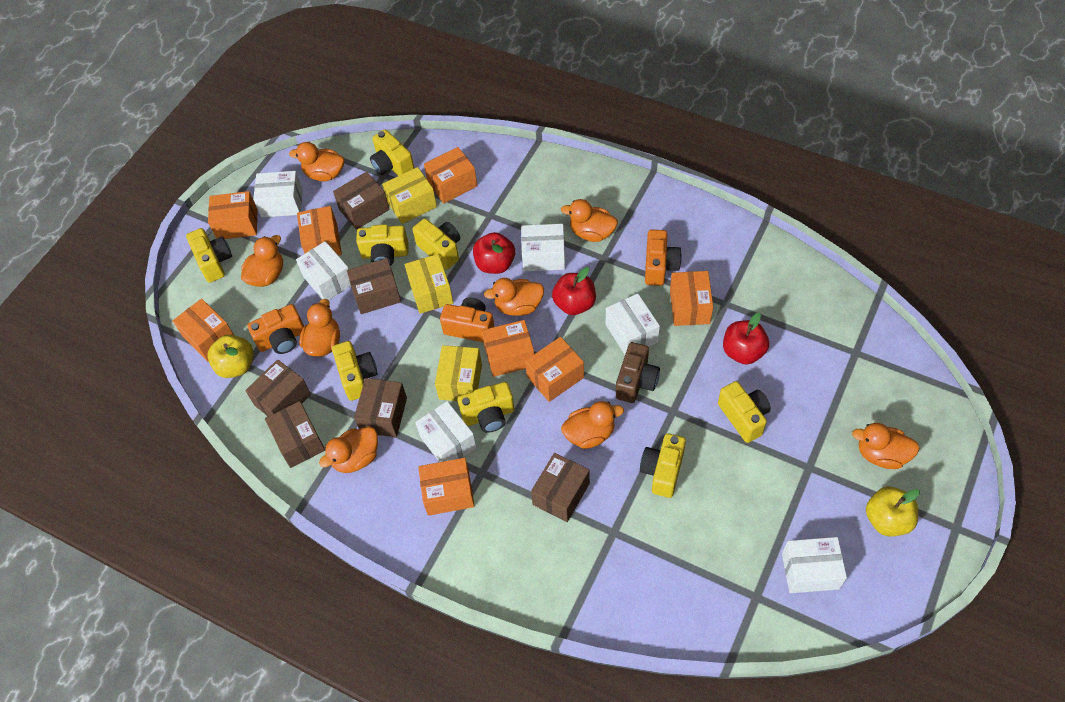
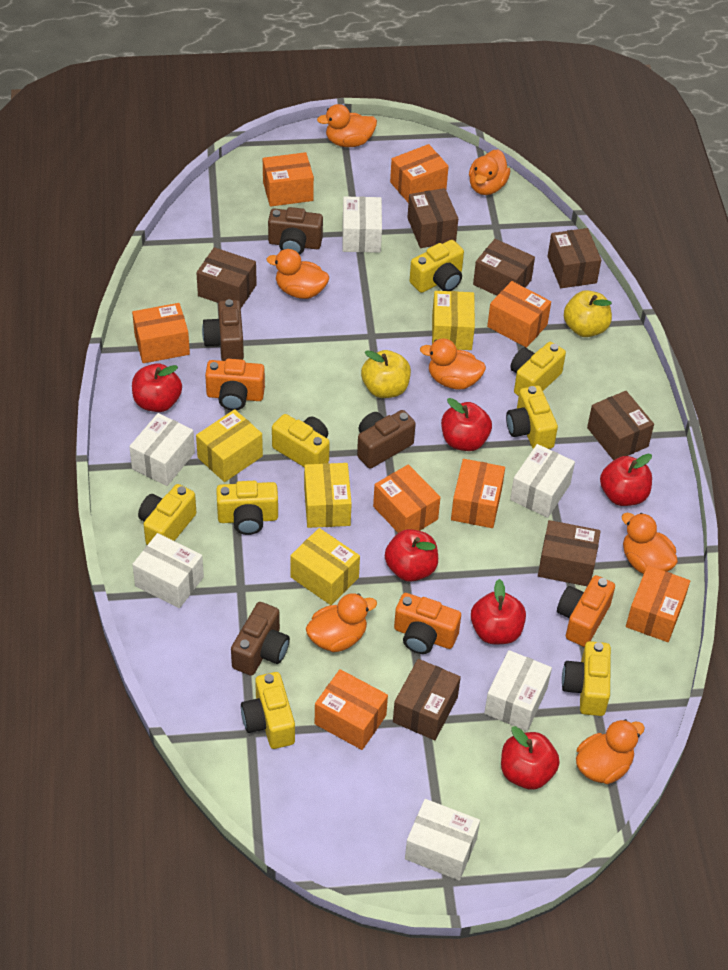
brown box: 6 -> 7
brown camera: 1 -> 4
orange duck: 8 -> 7
red apple: 3 -> 6
yellow box: 3 -> 4

